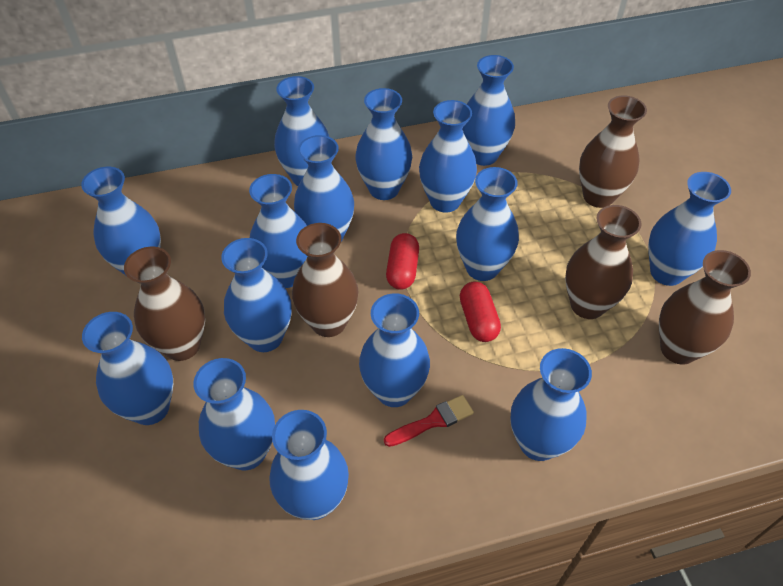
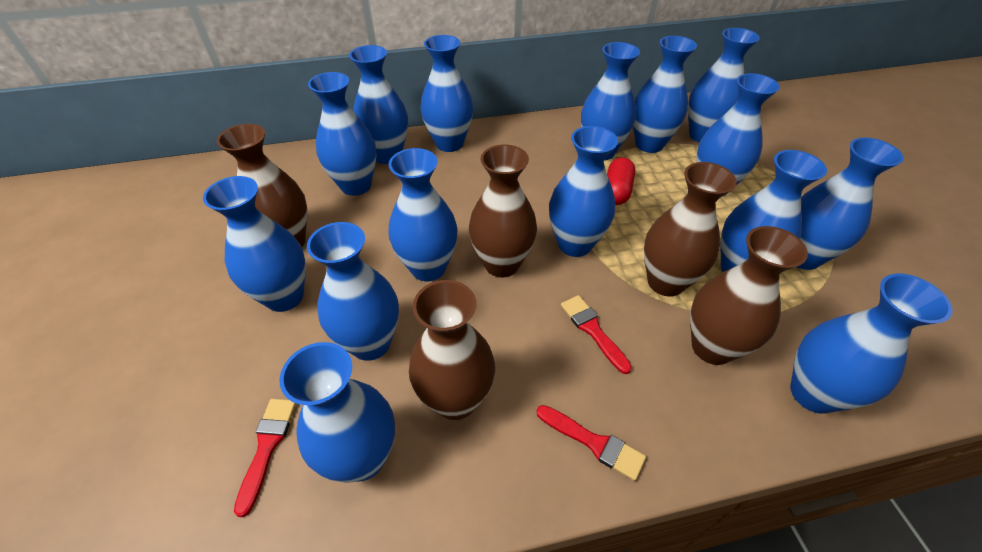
red brush: 1 -> 3
red capsule: 2 -> 1

